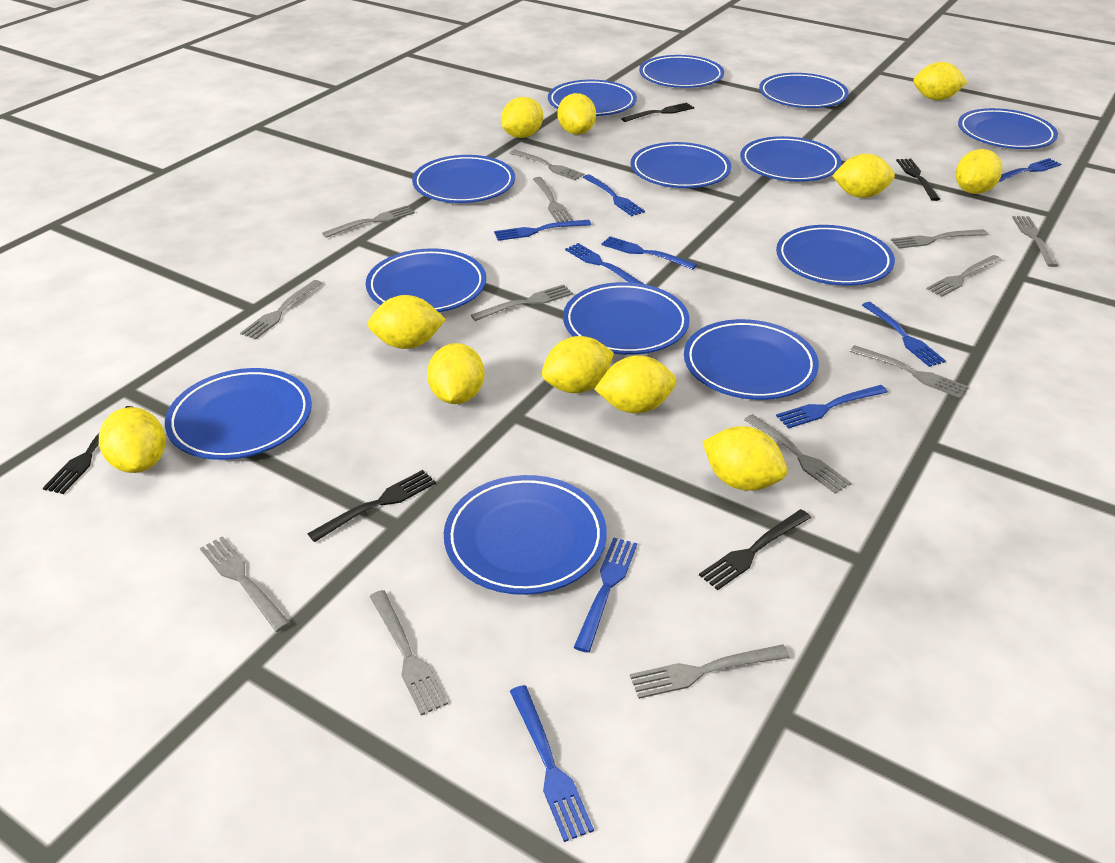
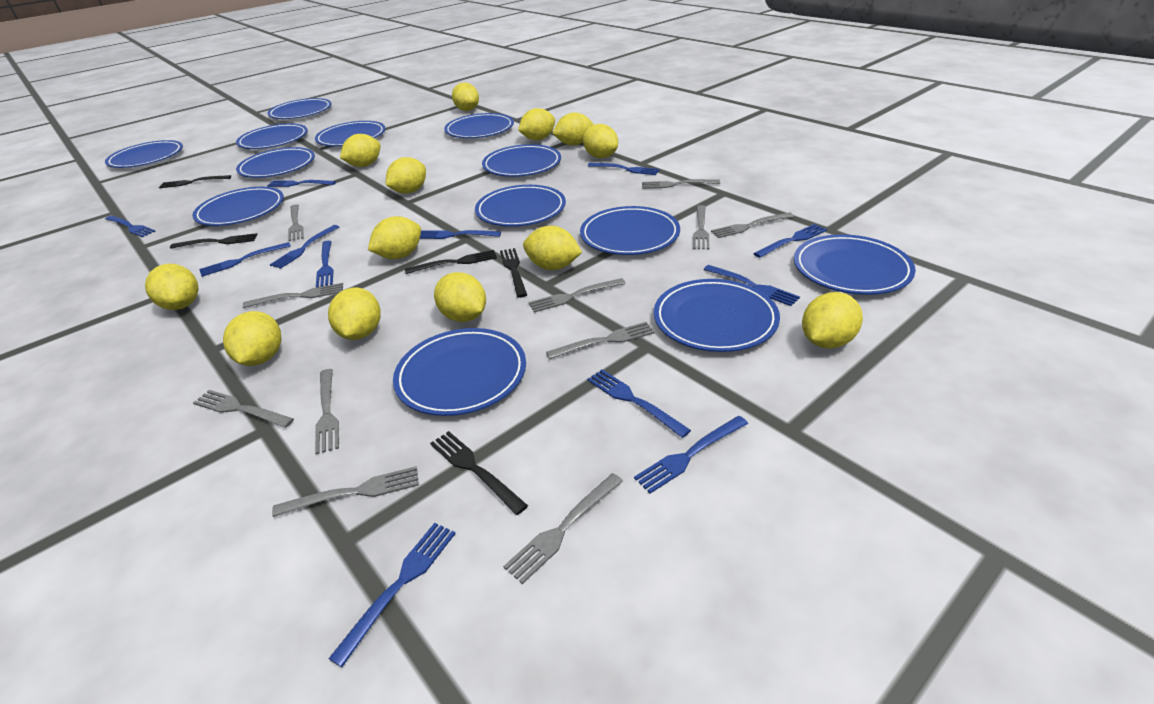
blue fork: 9 -> 12
grey fork: 13 -> 11
yellow lemon: 11 -> 13

